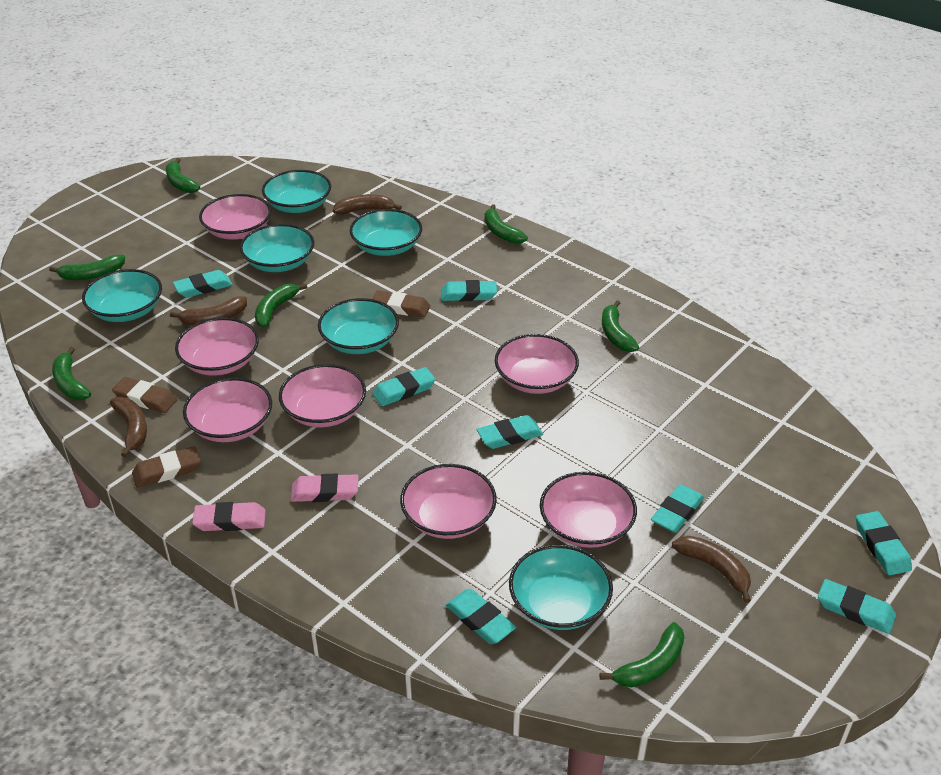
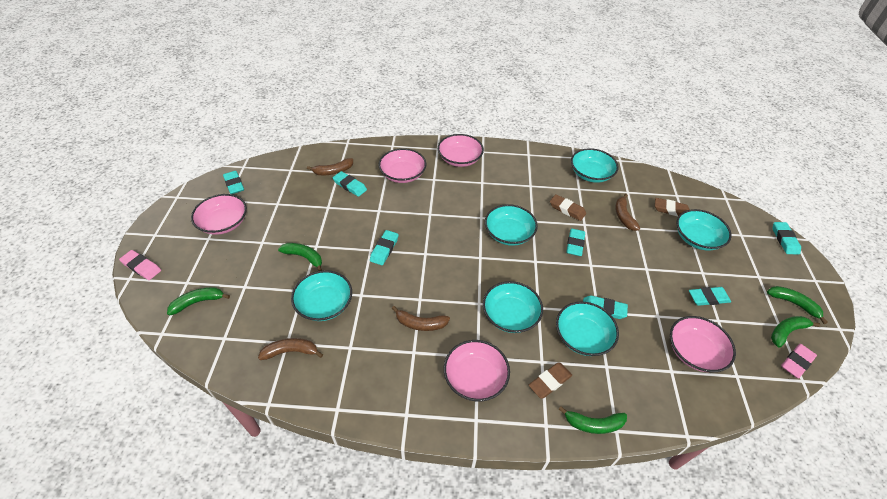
green banana: 7 -> 5
pink bowl: 7 -> 5
turquoise eraser: 8 -> 7

